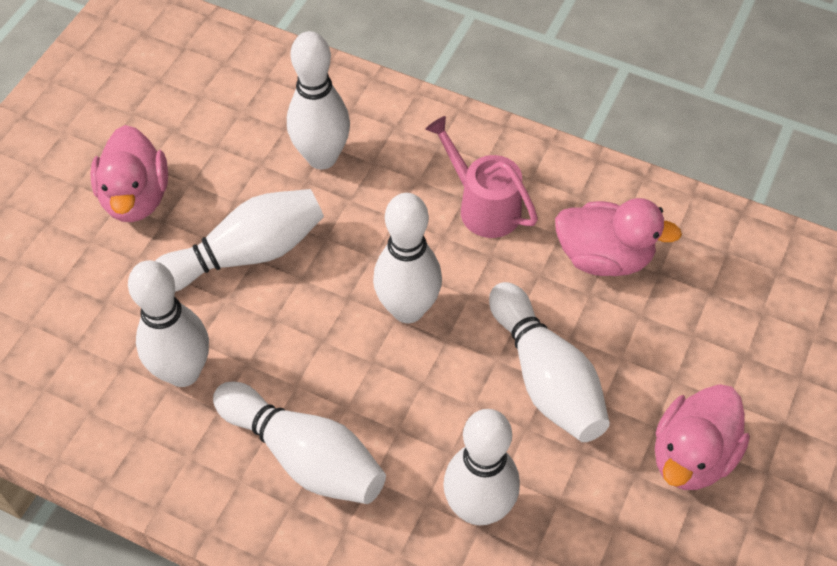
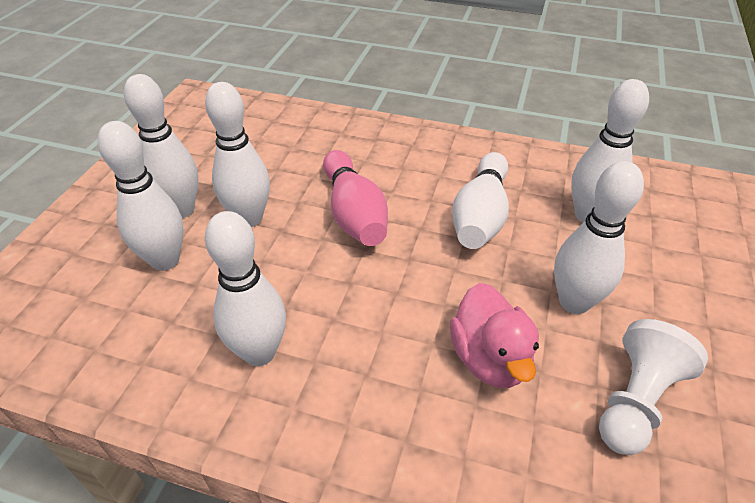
pink bowling pin: 0 -> 1
pink duck: 3 -> 1
pink watering can: 1 -> 0
white pawn: 0 -> 1

